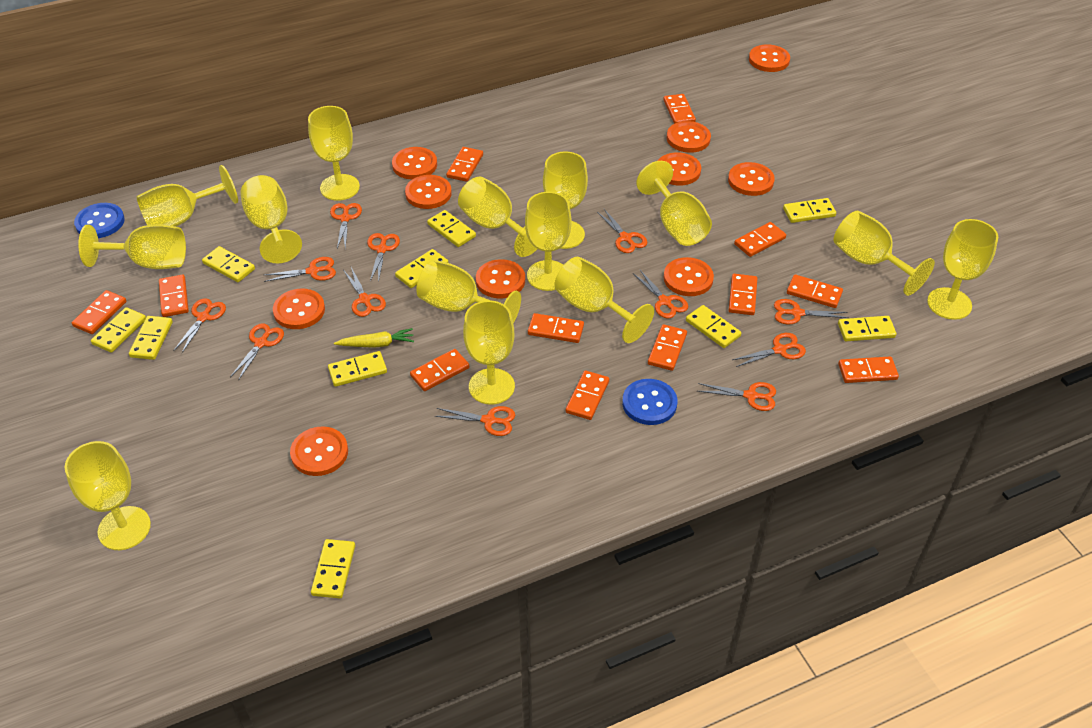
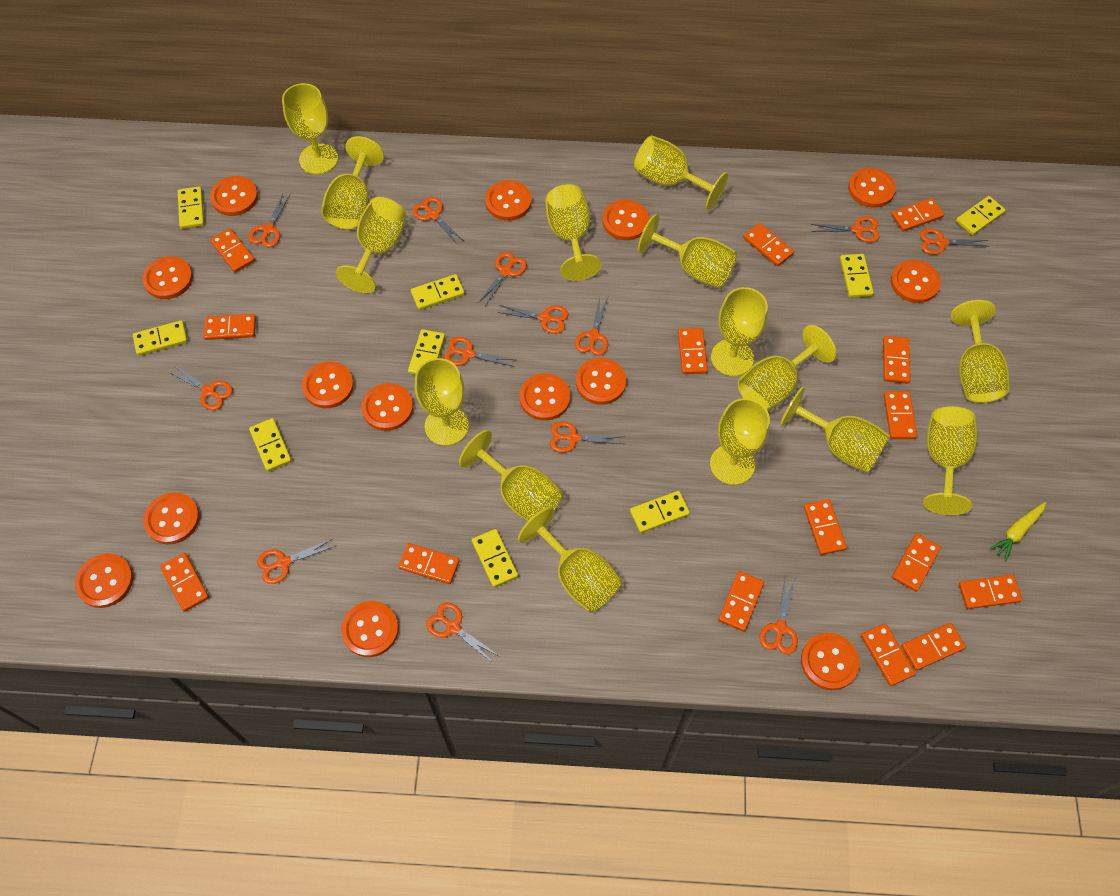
blue button: 2 -> 0
orange button: 10 -> 14
orange domino: 12 -> 15
orange scissors: 12 -> 13
yellow domino: 10 -> 9
yellow goblet: 14 -> 15

